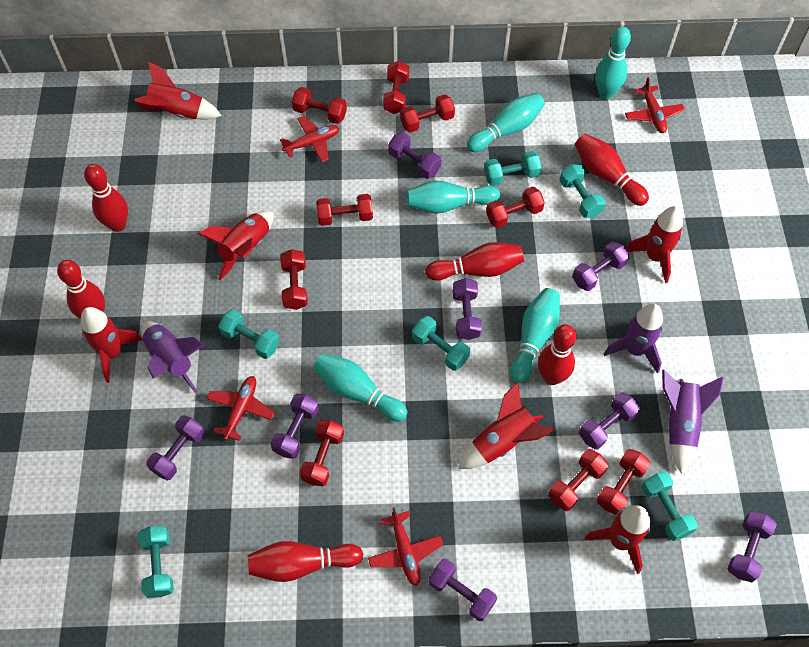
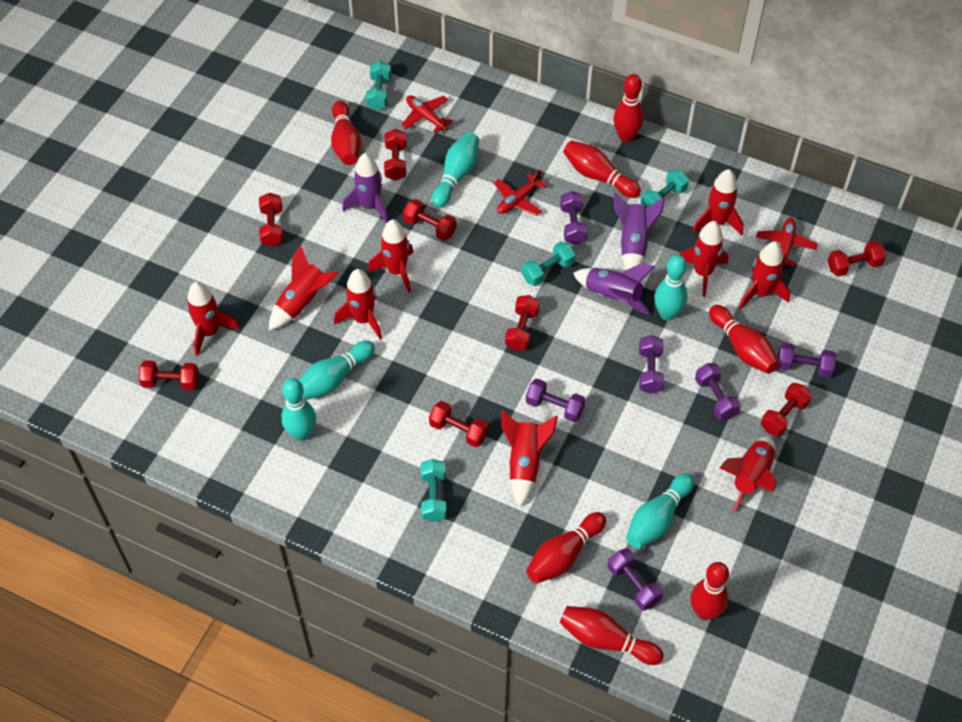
purple dumbbell: 8 -> 6
red bowling pin: 6 -> 7
red dumbbell: 9 -> 8
red plane: 4 -> 3
red rocket: 6 -> 9
turquoise dumbbell: 6 -> 4

